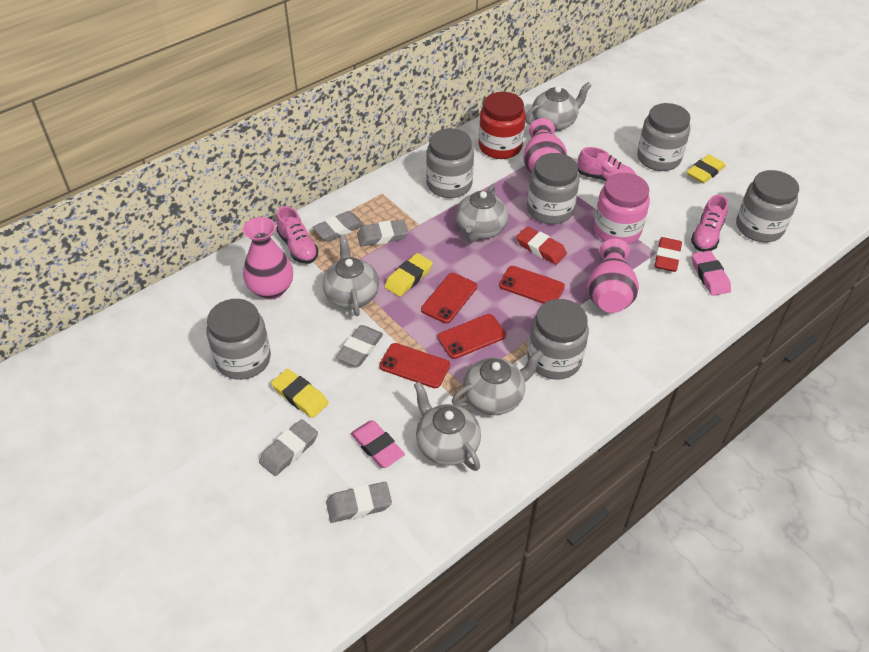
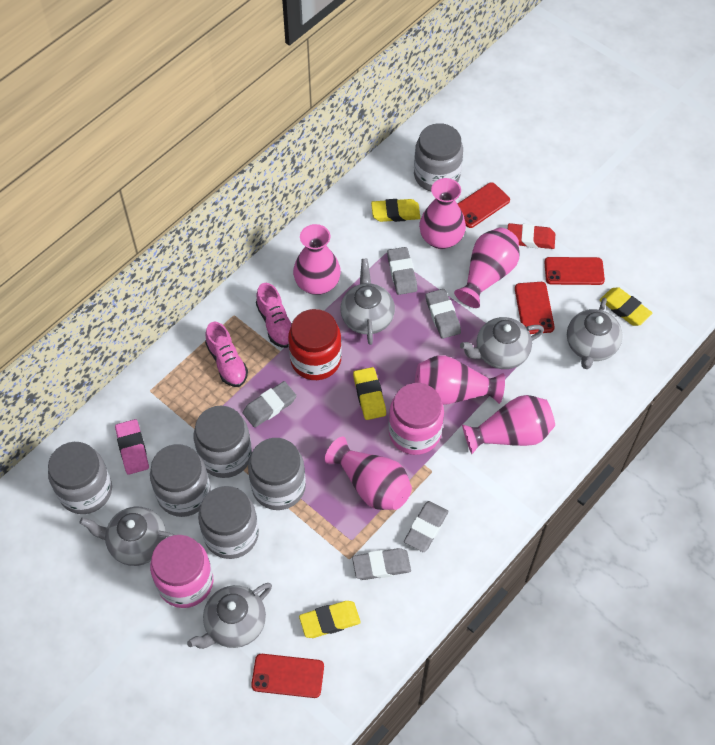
pink eraser: 2 -> 1
pink jar: 1 -> 2
pink shoe: 3 -> 2
pink vase: 3 -> 6
red eraser: 2 -> 1
yellow eraser: 3 -> 4

